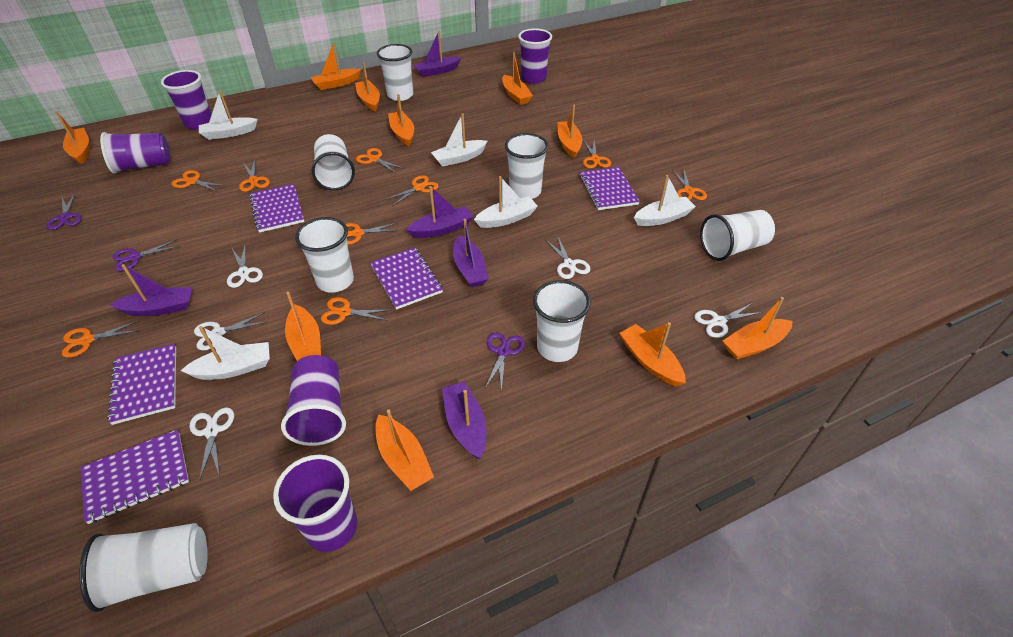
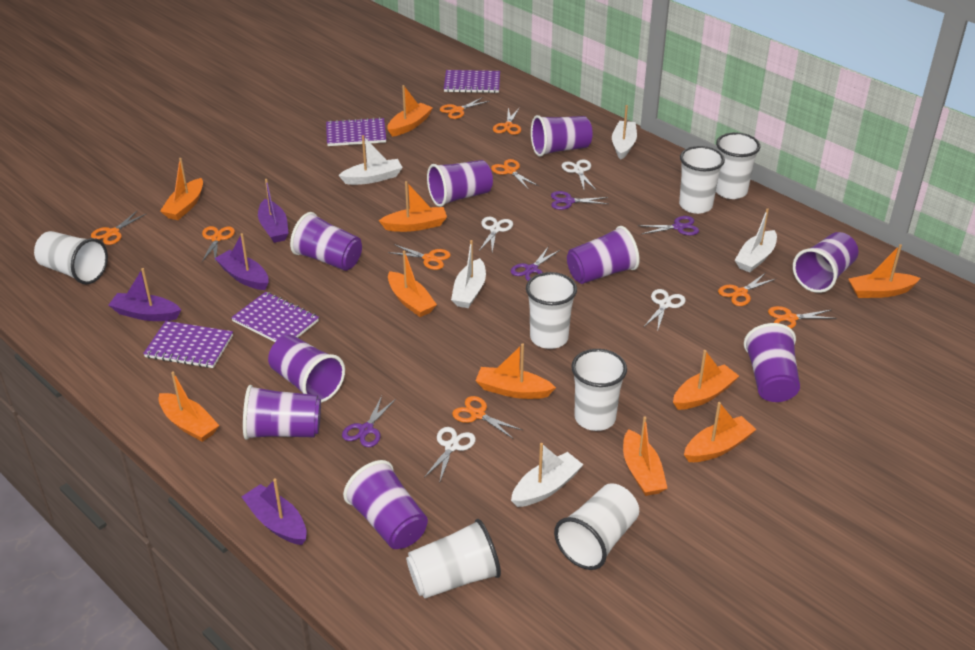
purple boat: 5 -> 4
purple cup: 5 -> 9
purple notebook: 5 -> 4
purple scissors: 3 -> 4
white scissors: 5 -> 4

